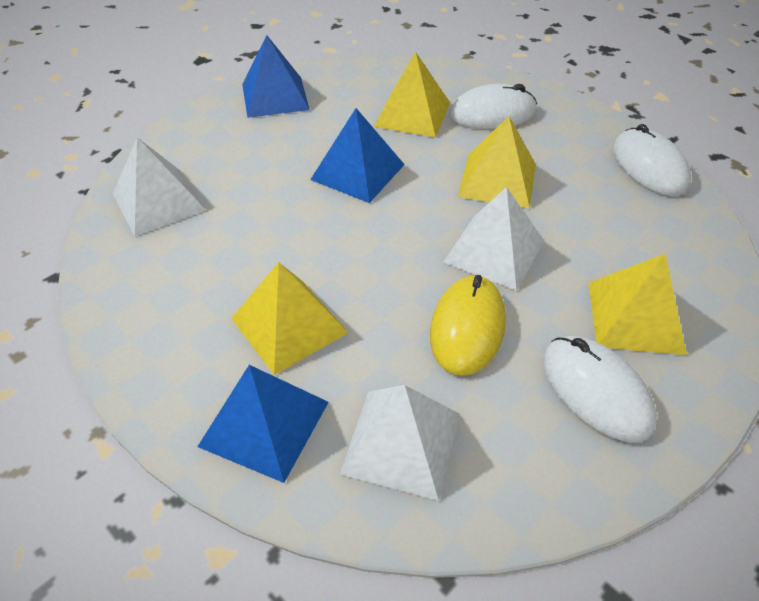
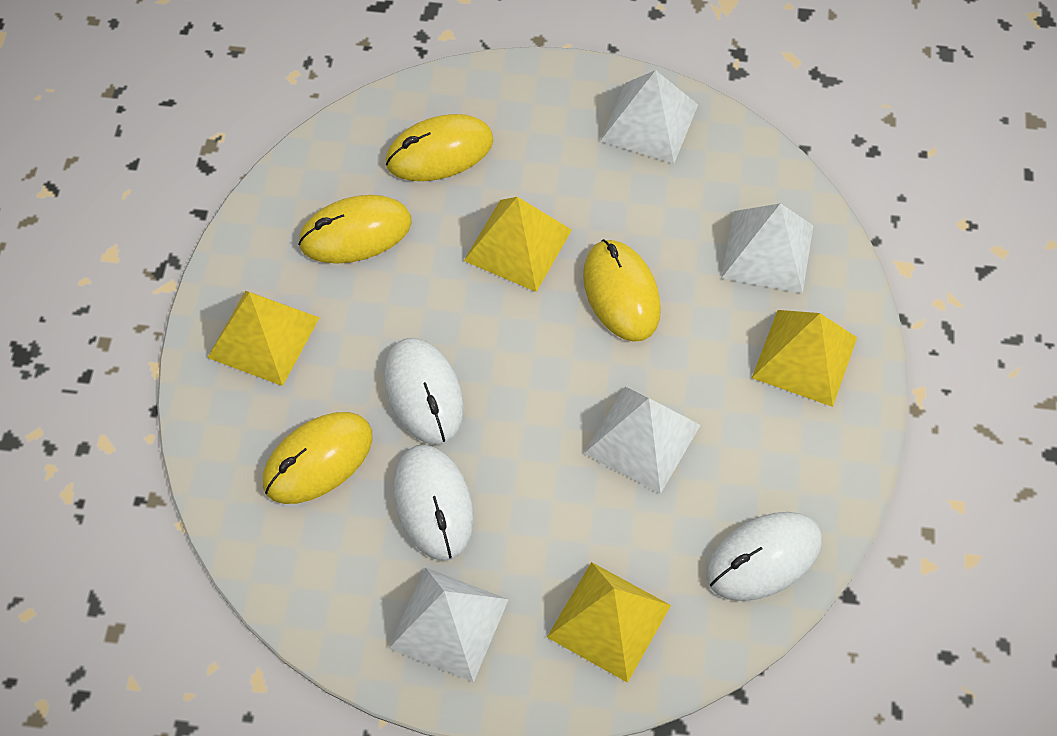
blue pyramid: 3 -> 0
white pyramid: 3 -> 4
yellow mouse: 1 -> 4

